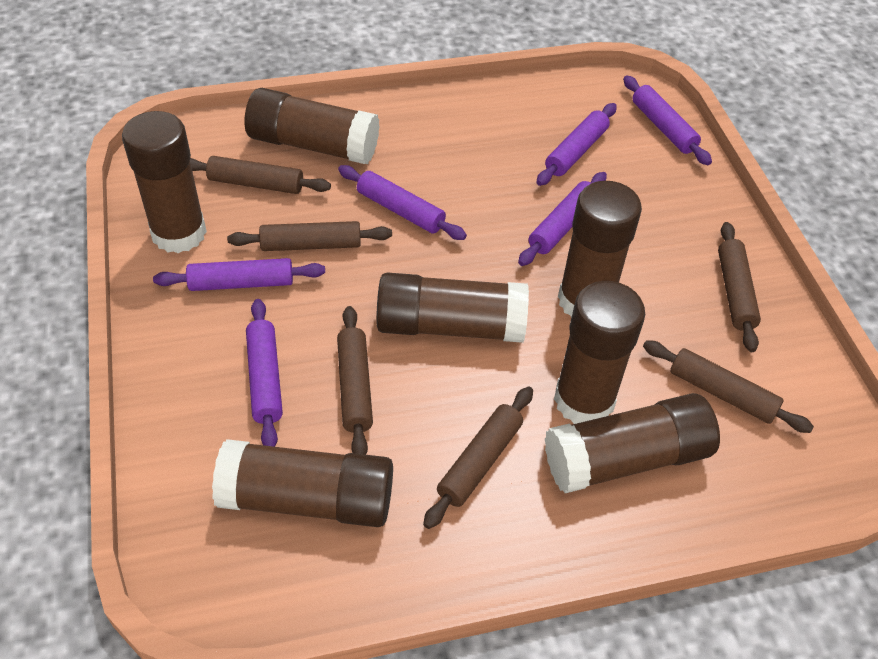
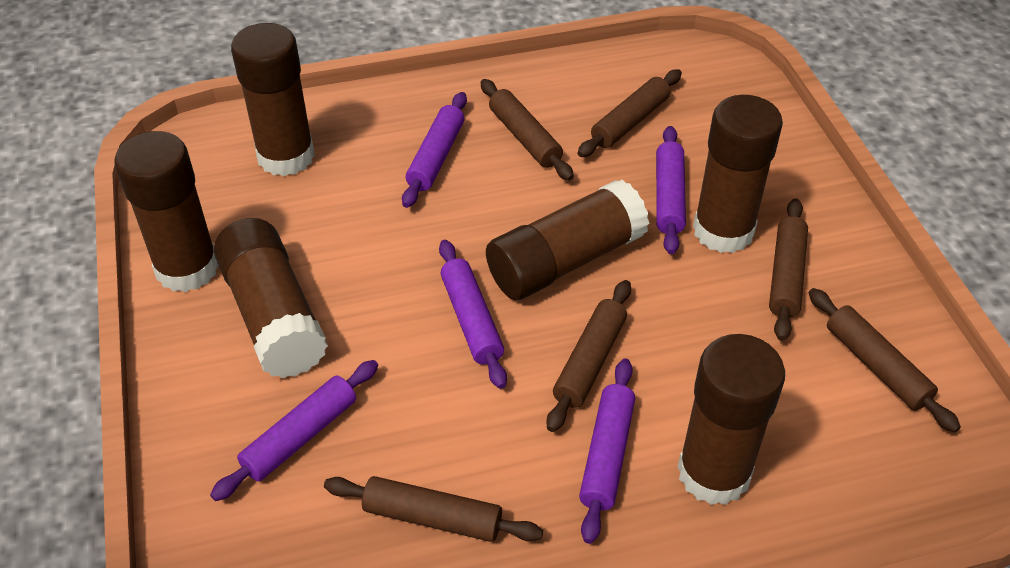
brown glue stick: 7 -> 6
purple rolling pin: 6 -> 5

